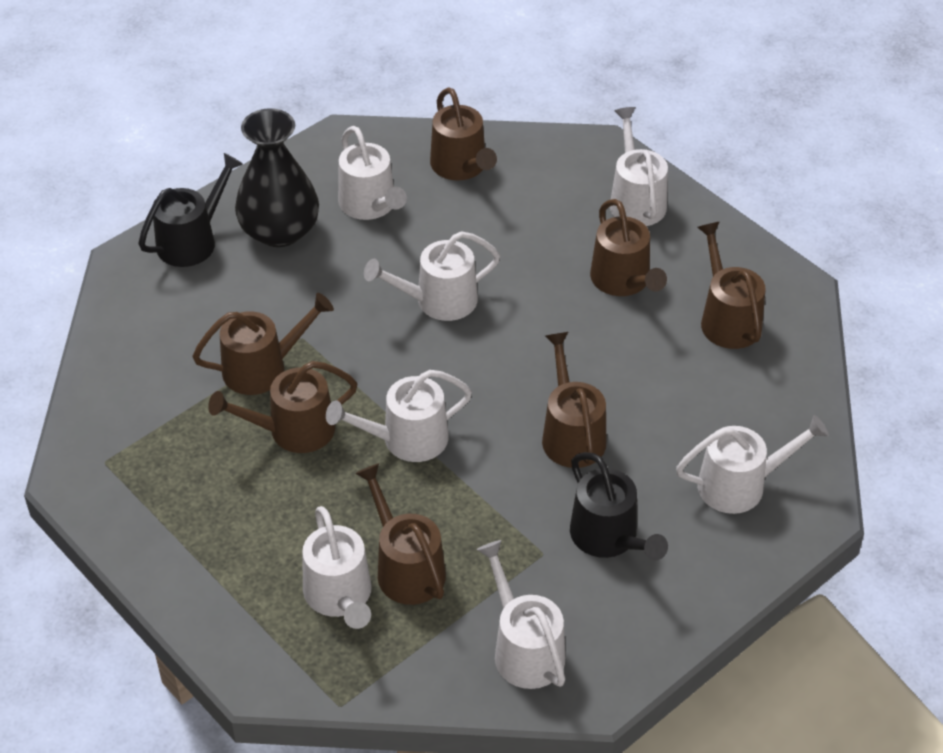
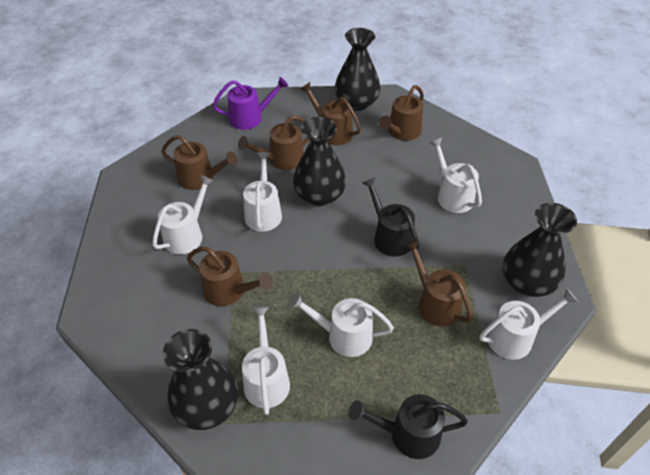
black vase: 1 -> 4
brown watering can: 7 -> 6
purple watering can: 0 -> 1
white watering can: 7 -> 6

